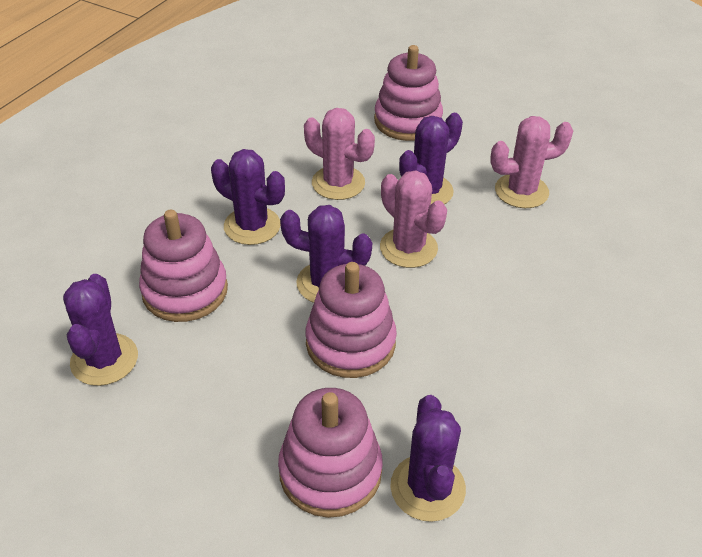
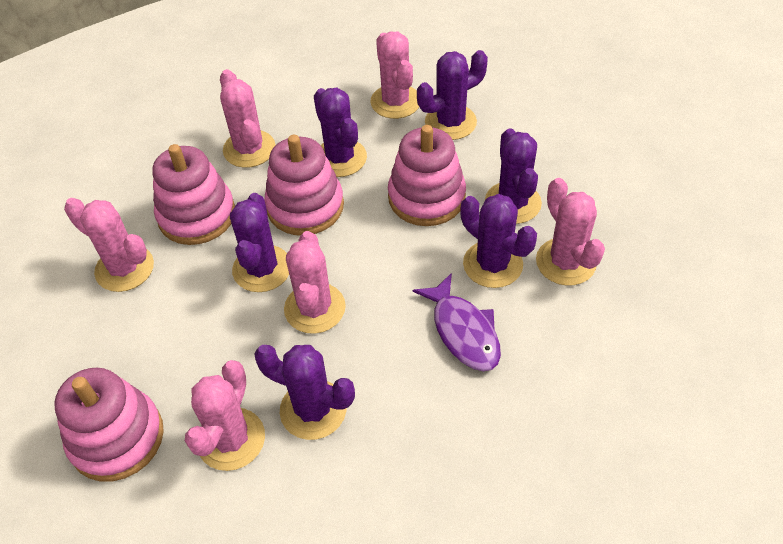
pink cactus: 3 -> 6
purple cactus: 5 -> 6
purple fish: 0 -> 1

